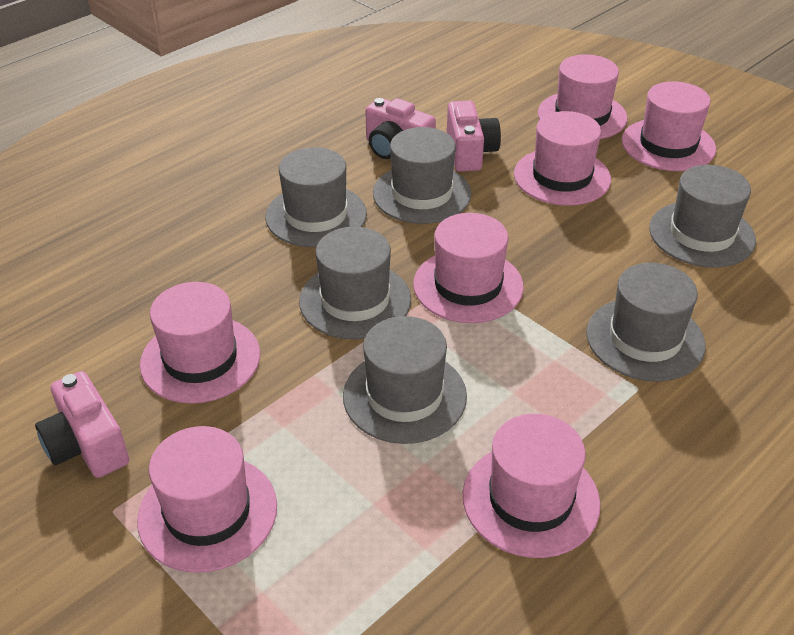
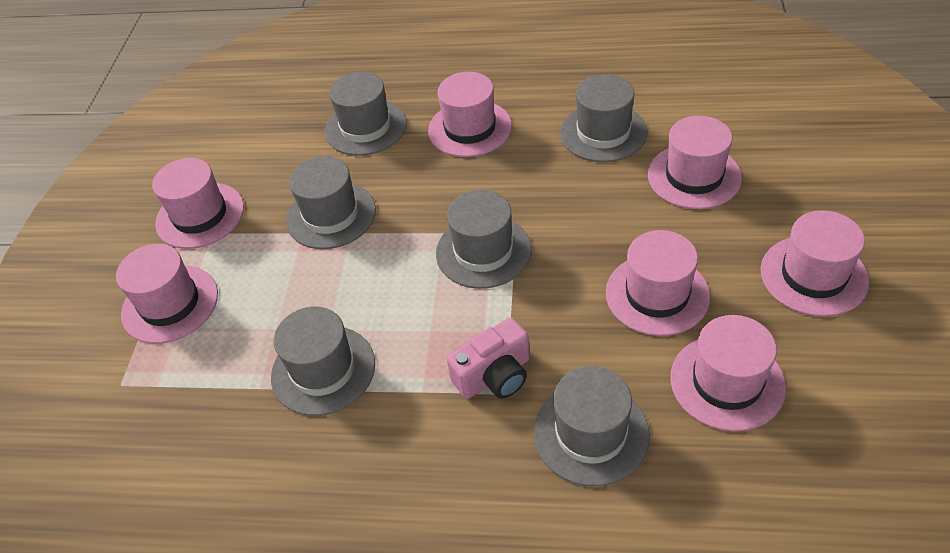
pink camera: 3 -> 1

